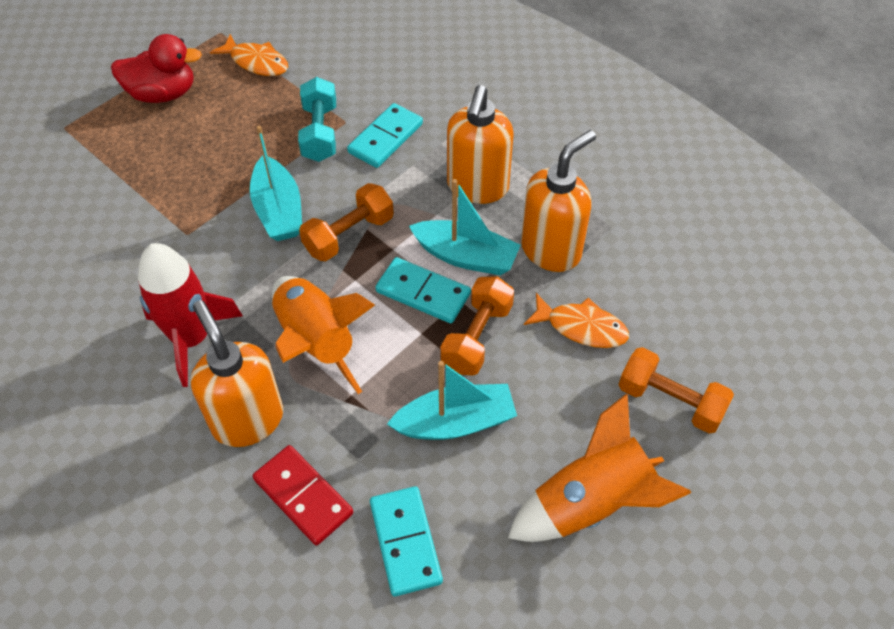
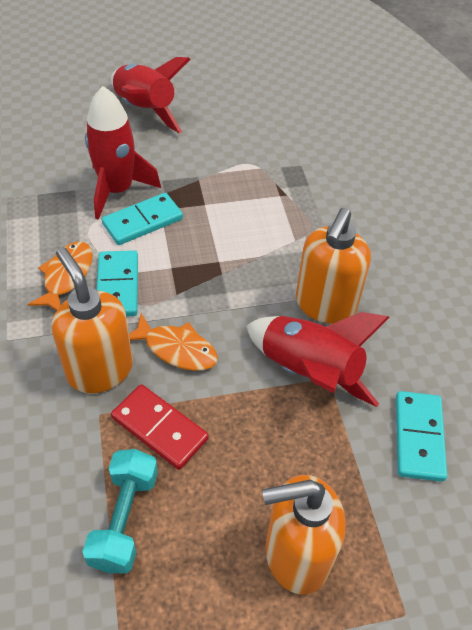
orange dumbbell: 3 -> 0
orange rocket: 2 -> 0
red duck: 1 -> 0
red rocket: 1 -> 3
turquoise boat: 3 -> 0

